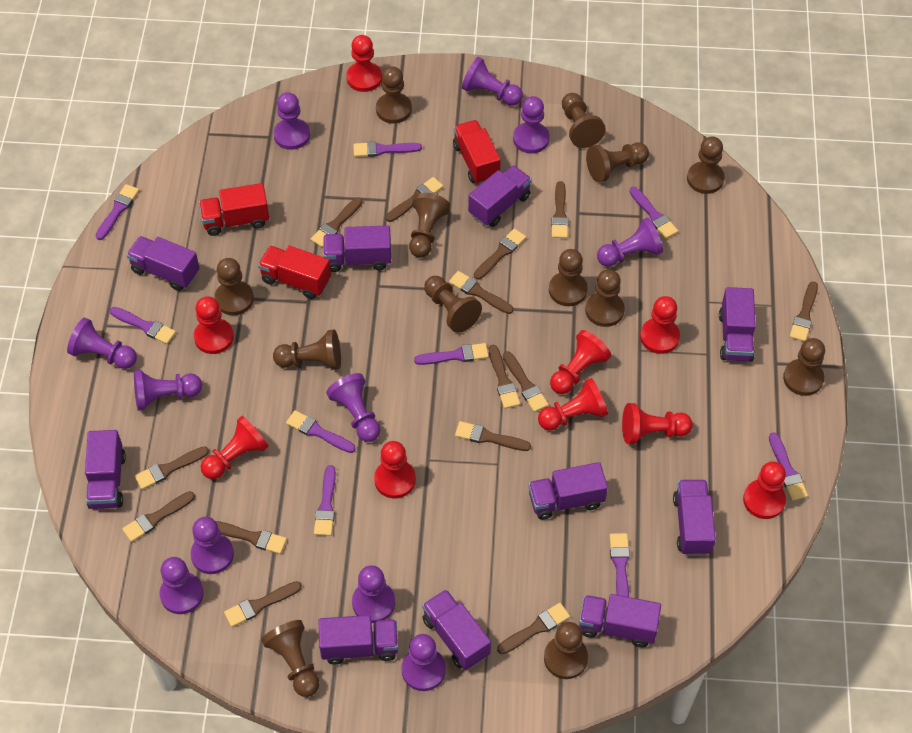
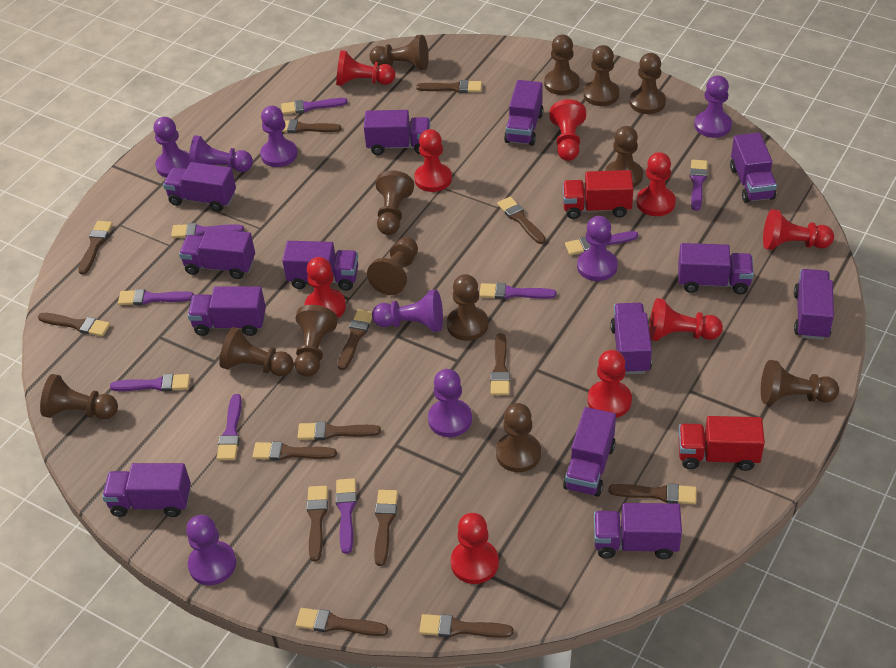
purple pawn: 11 -> 8
purple truck: 10 -> 13
red truck: 3 -> 2

